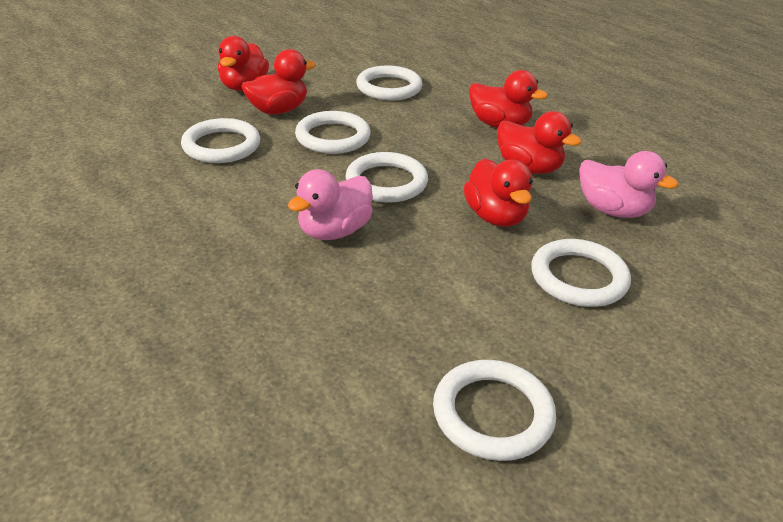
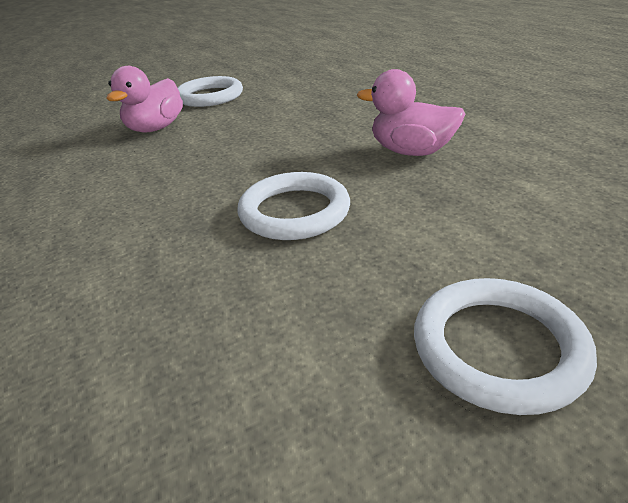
red duck: 5 -> 0
white ring: 6 -> 3

